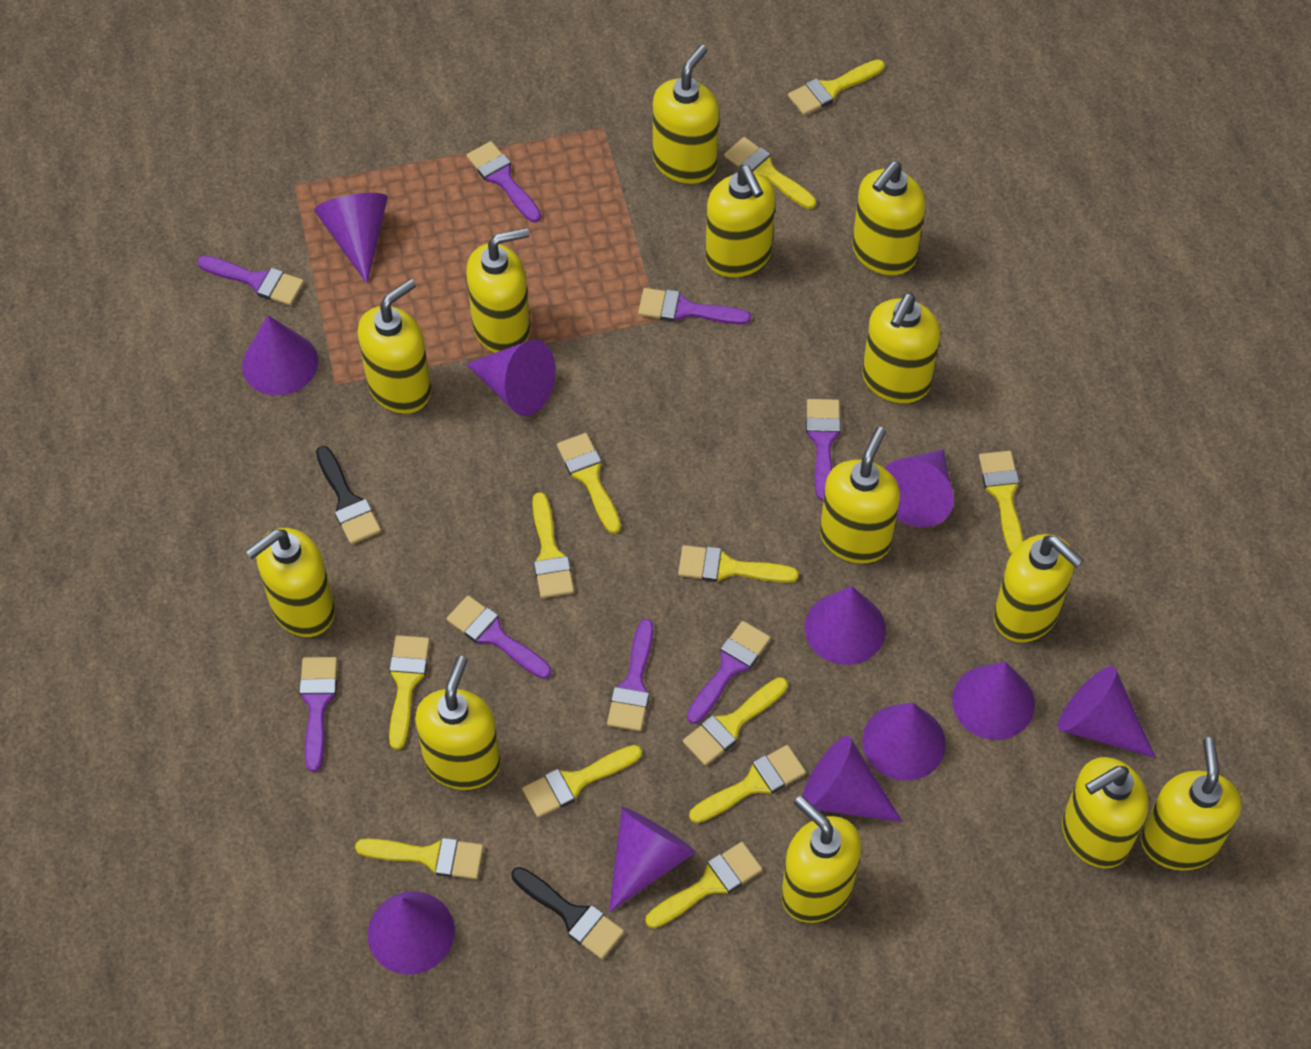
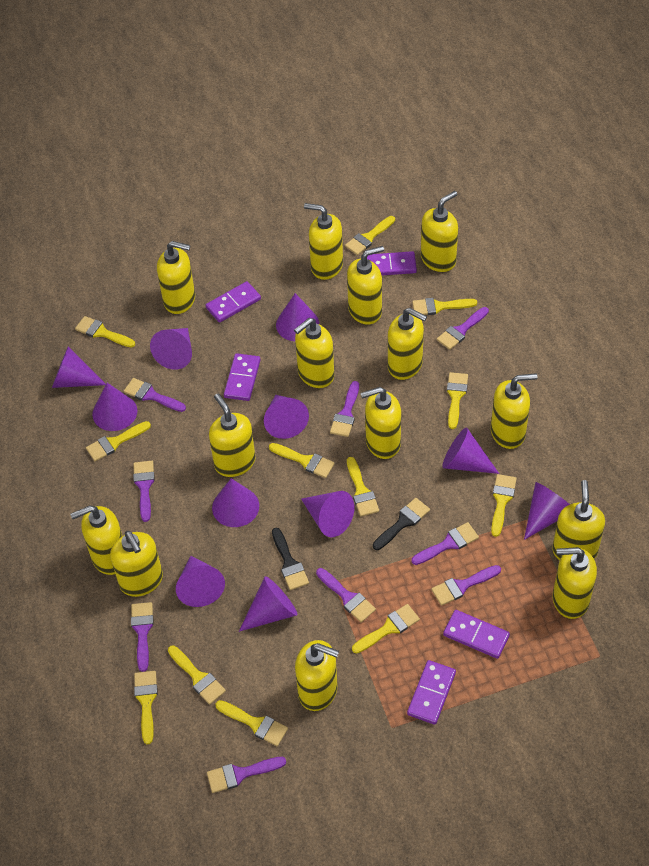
purple brush: 8 -> 9
purple domino: 0 -> 5
yellow soap dispenser: 13 -> 14

